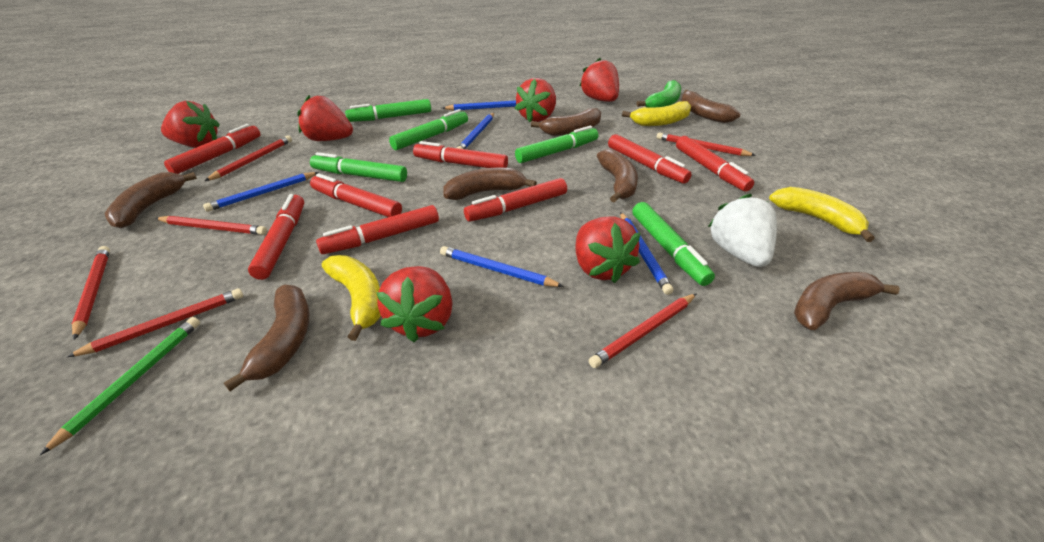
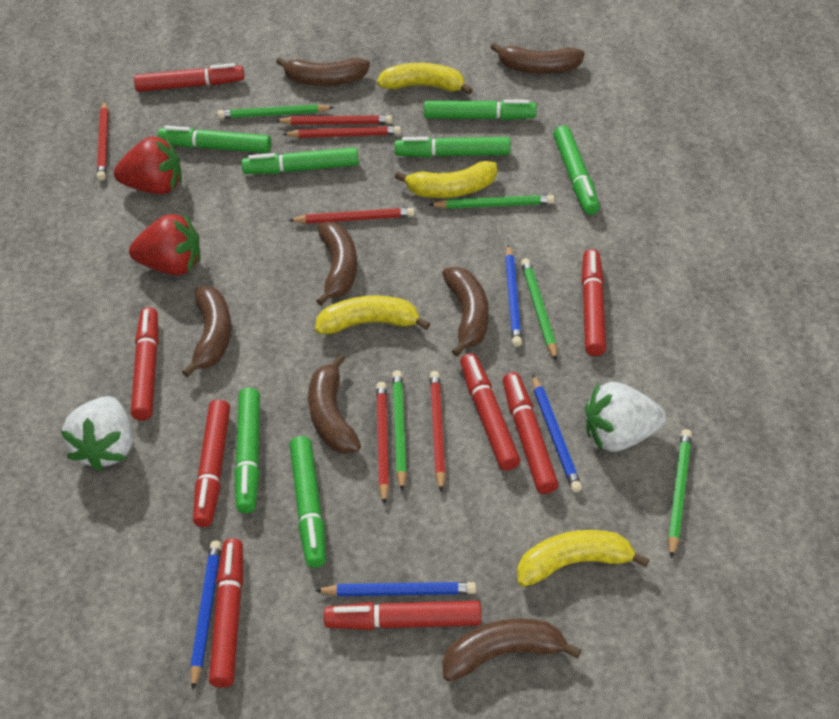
blue pencil: 5 -> 4
green banana: 1 -> 0
green marker: 5 -> 7
green pencil: 1 -> 5
red strawberry: 6 -> 2
white strawberry: 1 -> 2
yellow banana: 3 -> 4

